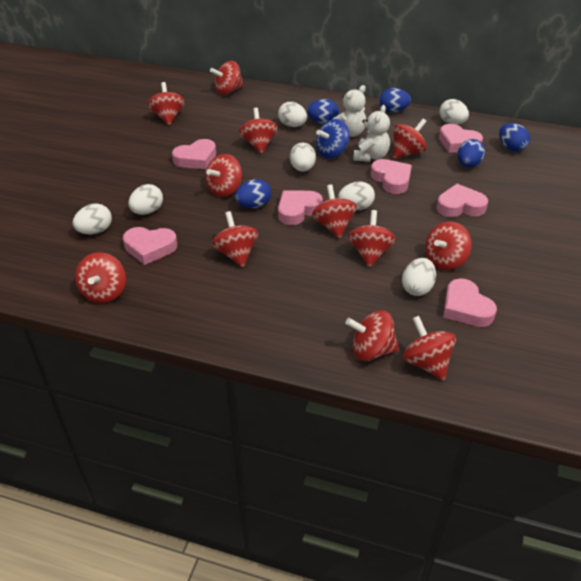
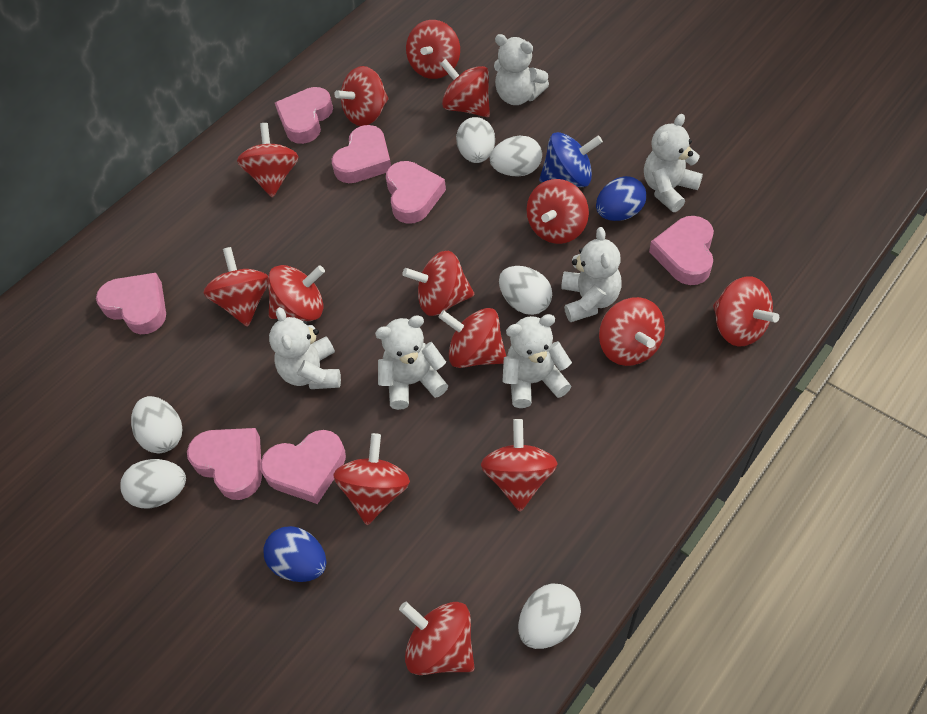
blue egg: 5 -> 2
red spinning top: 12 -> 14
white egg: 7 -> 6
white teddy bear: 2 -> 6

